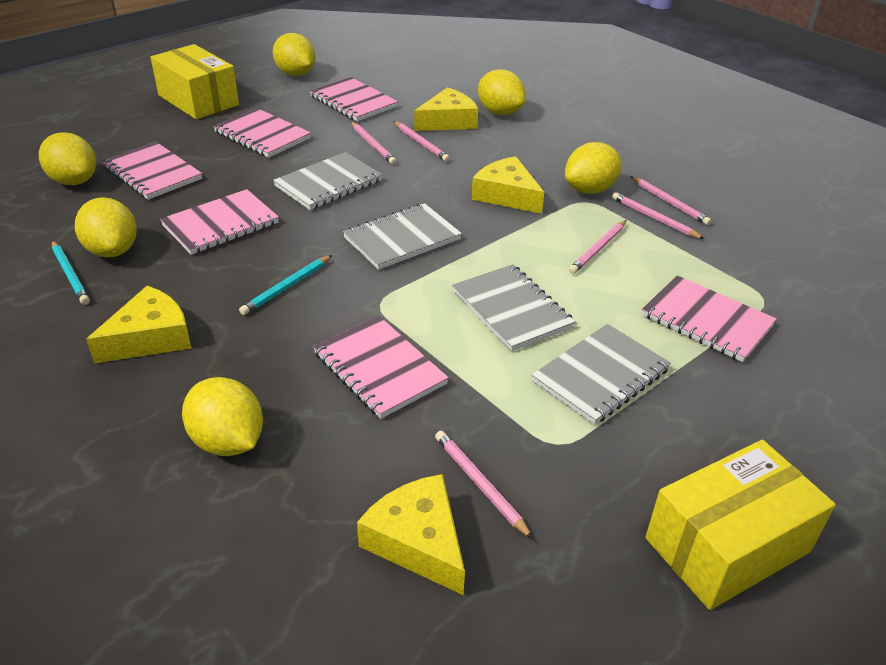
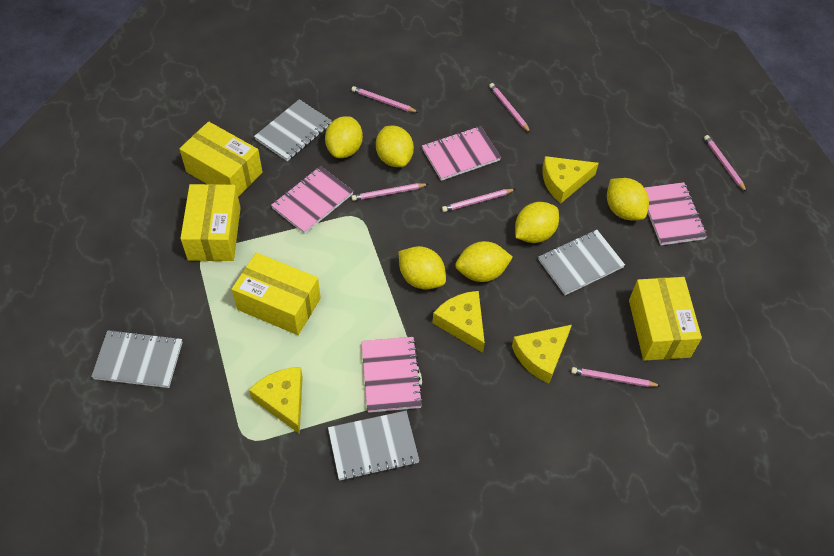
pink notebook: 6 -> 4
turquoise pencil: 2 -> 0
yellow box: 2 -> 4

